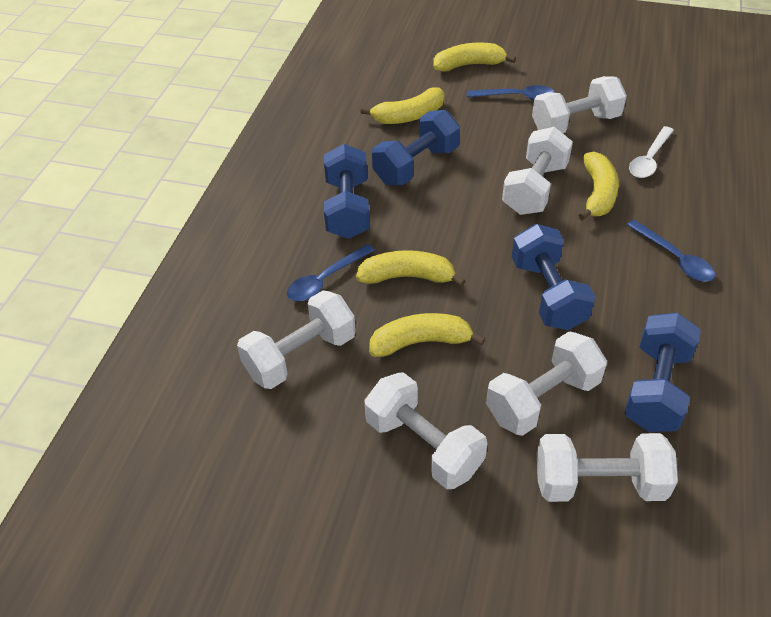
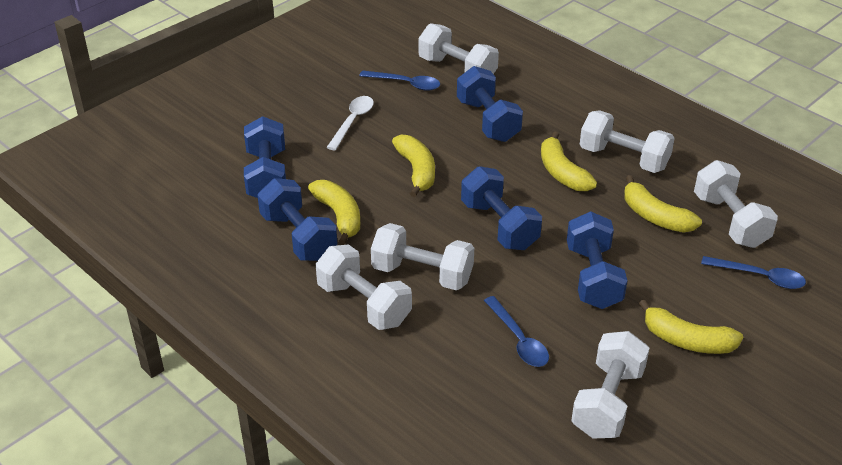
blue dumbbell: 4 -> 5

